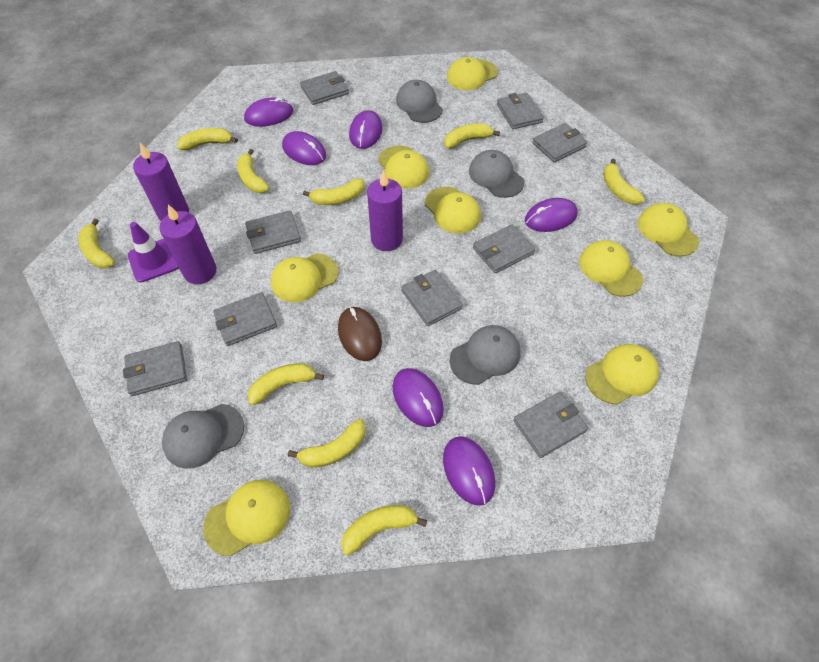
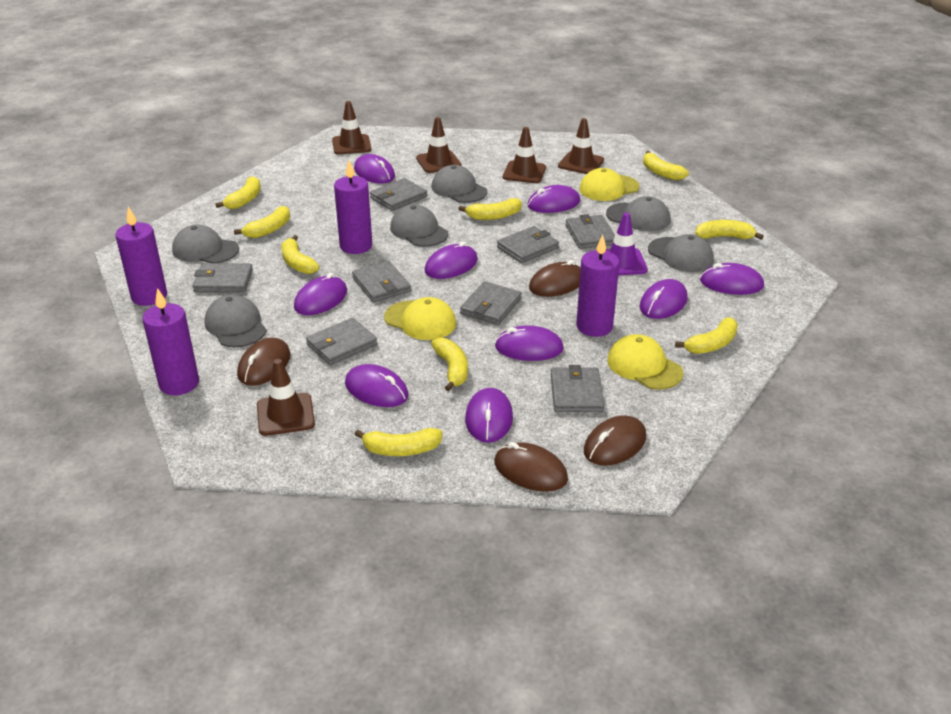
brown mouse: 1 -> 4
brown traffic cone: 0 -> 5
grey cap: 4 -> 6
grey wallet: 9 -> 8
purple candle: 3 -> 4
purple mouse: 6 -> 9
yellow cap: 8 -> 3

